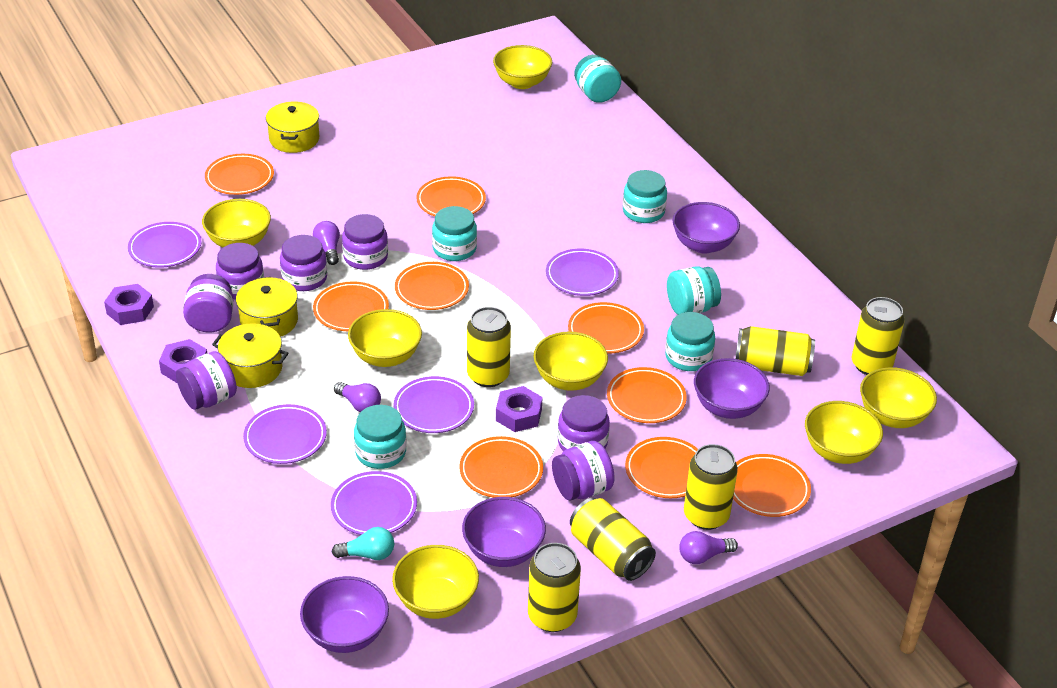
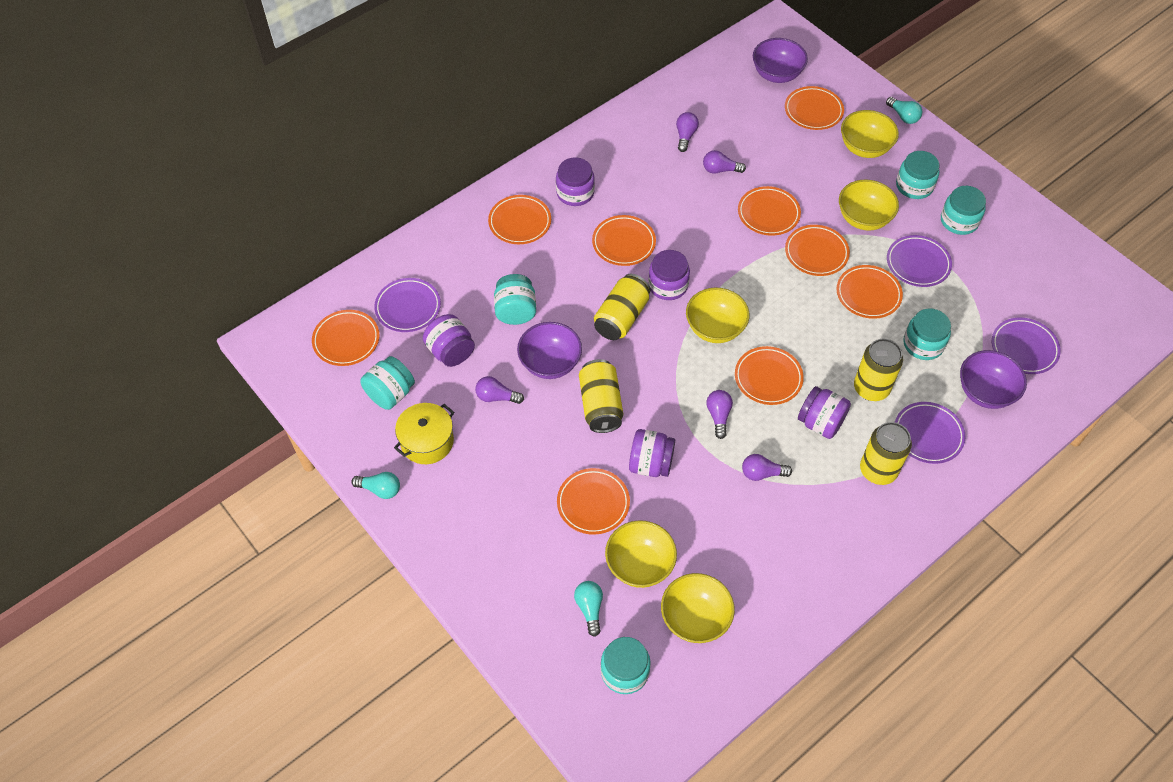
purple bowl: 4 -> 3
purple jar: 7 -> 5
purple light bulb: 3 -> 5
purple nut: 3 -> 0
purple plate: 5 -> 4
turquoise light bulb: 1 -> 3
yellow bowl: 7 -> 5
yellow can: 6 -> 4
yellow pot: 3 -> 1

